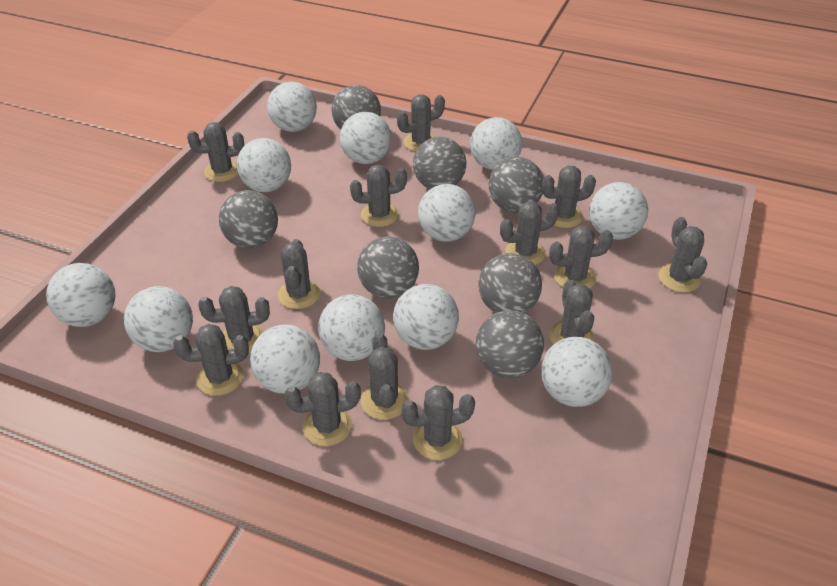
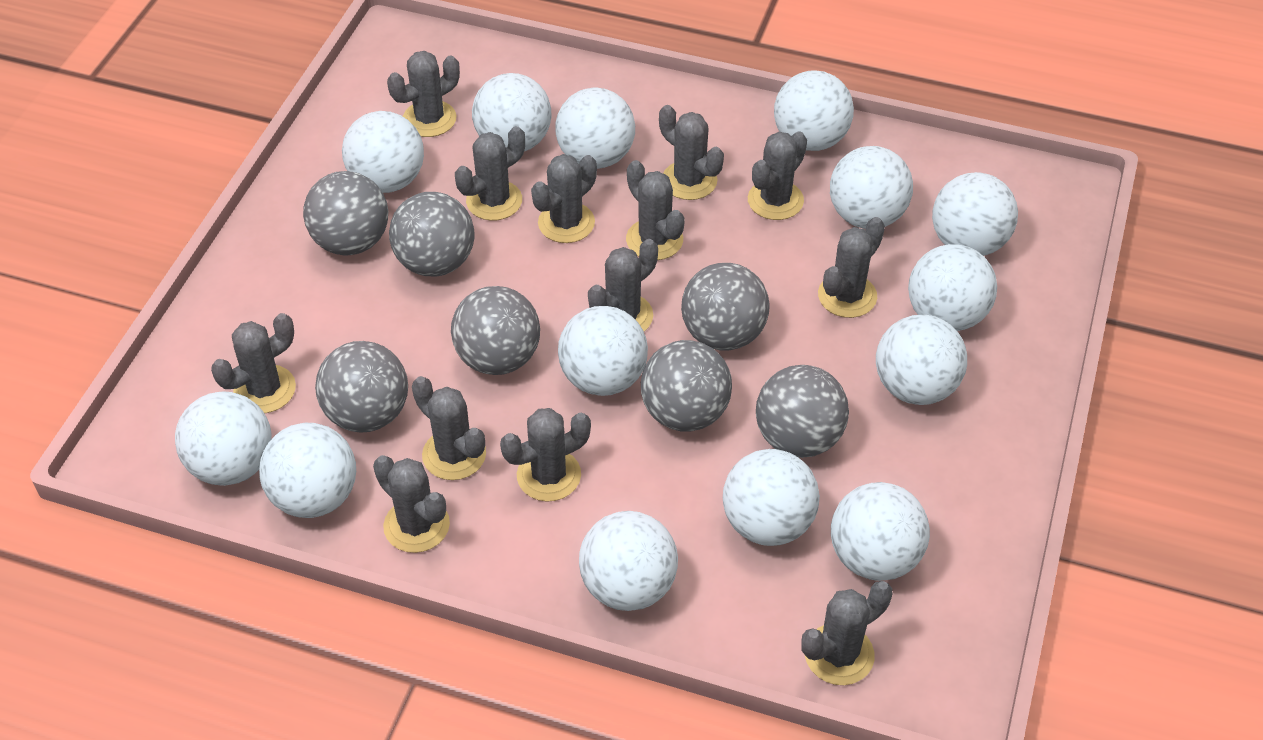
grey cactus: 14 -> 13
white ball: 12 -> 14

